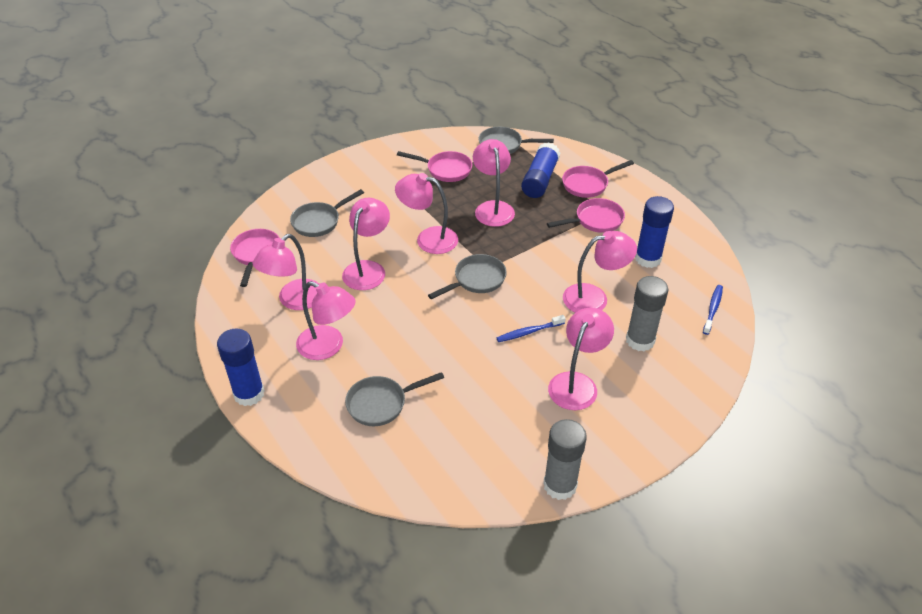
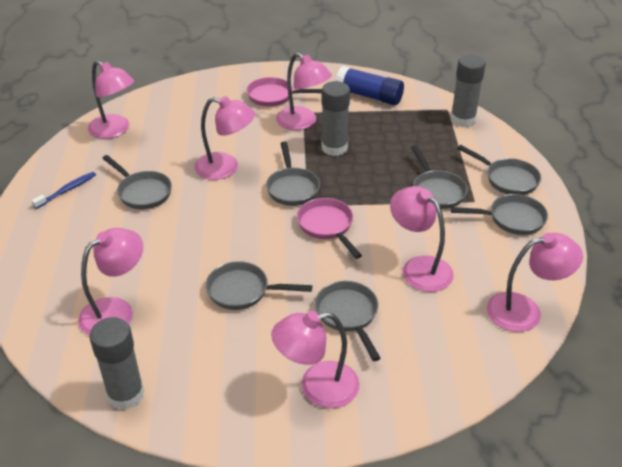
blue glue stick: 3 -> 1
blue toothbrush: 2 -> 1
grey glue stick: 2 -> 3
grey pan: 4 -> 7
pink pan: 4 -> 2

